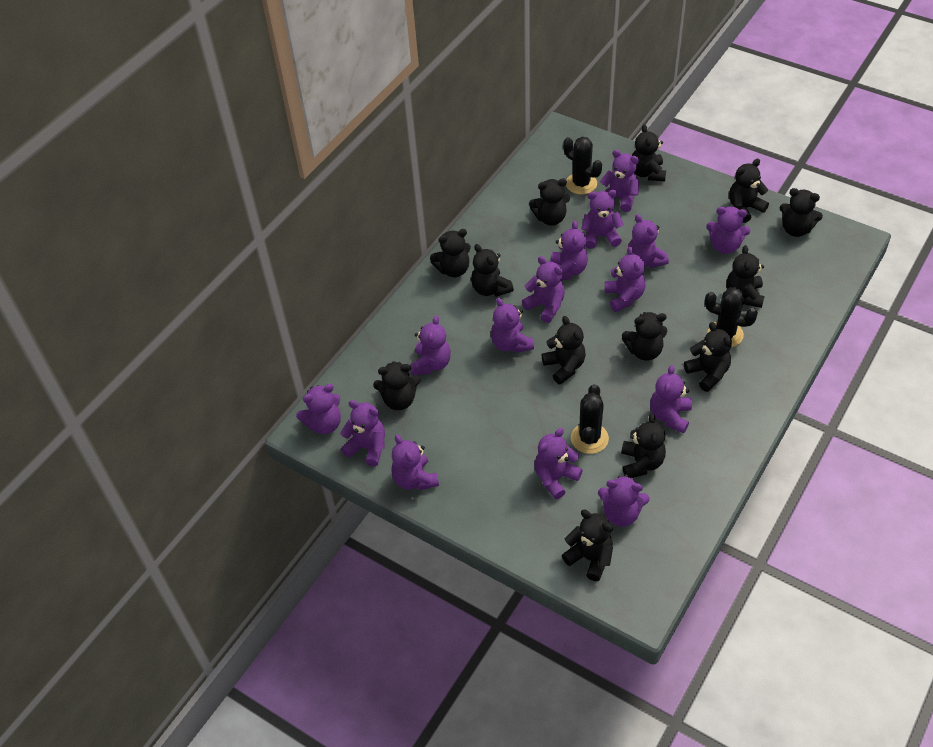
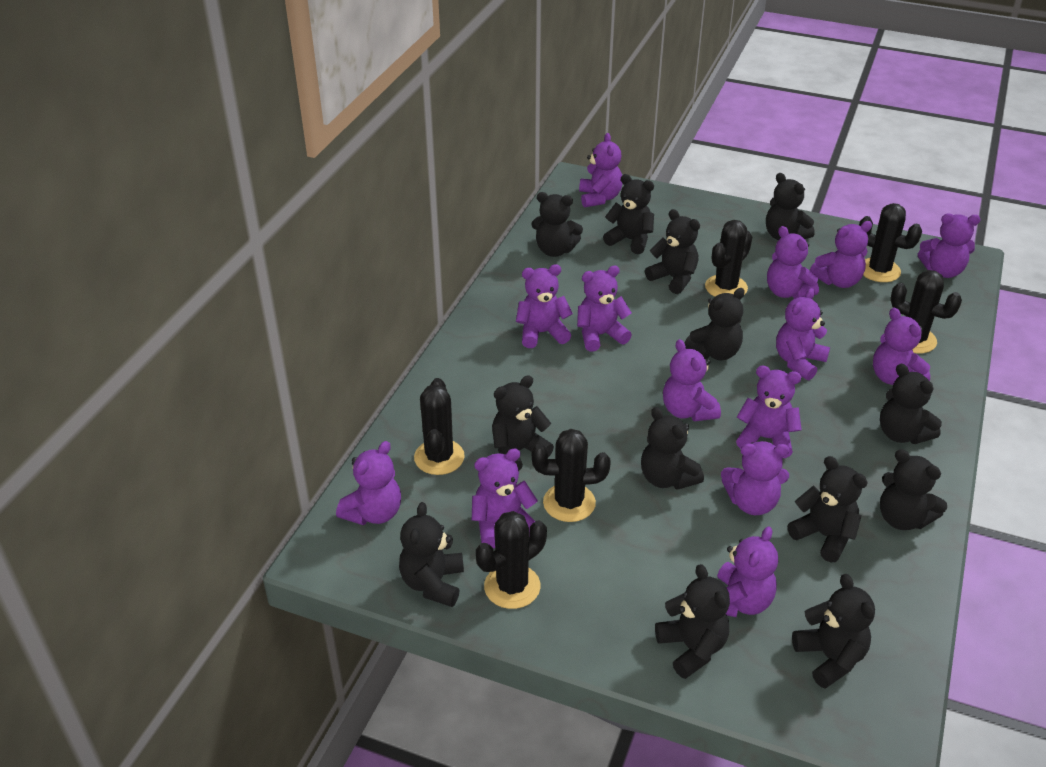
black cactus: 3 -> 6
purple teddy bear: 15 -> 14

